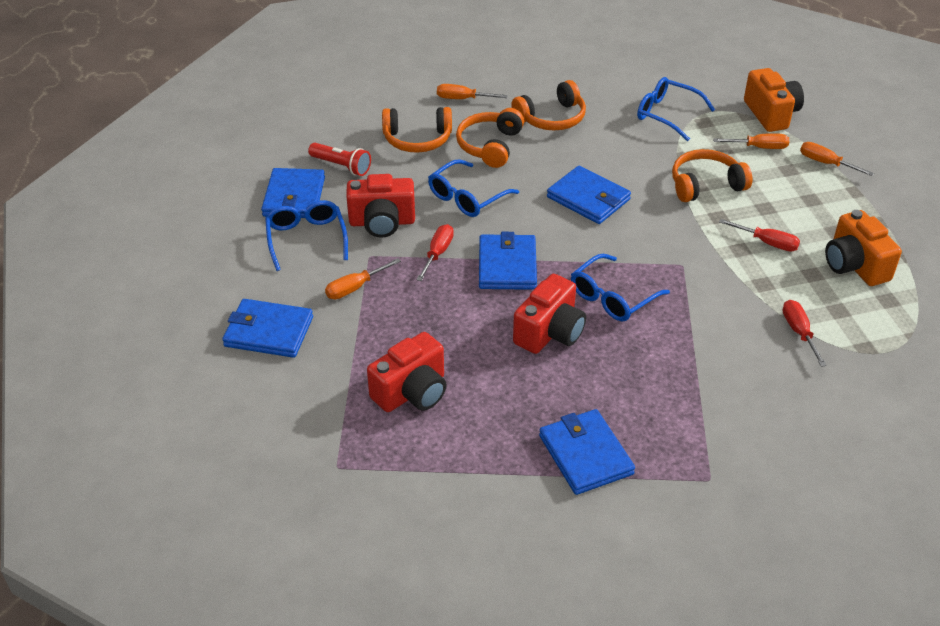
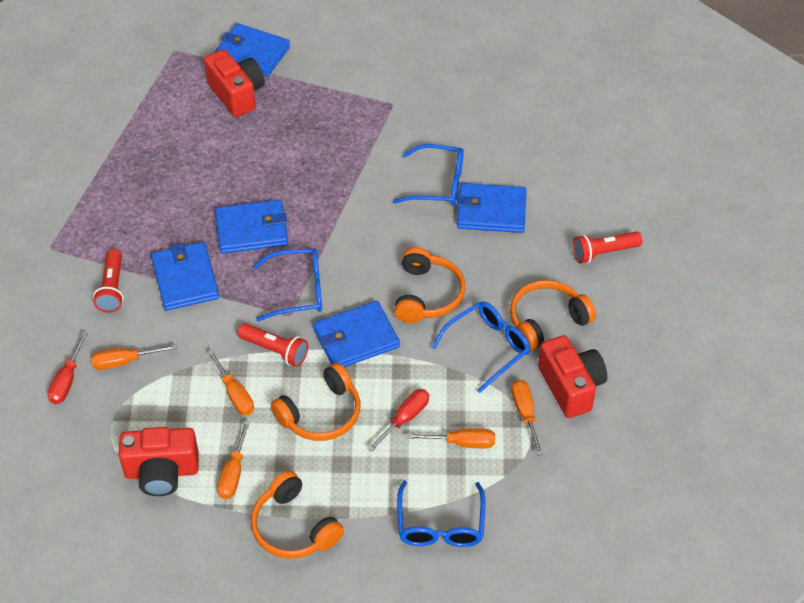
orange camera: 2 -> 0
orange screwdriver: 4 -> 5
red flashlight: 1 -> 3
red screwdriver: 3 -> 2

